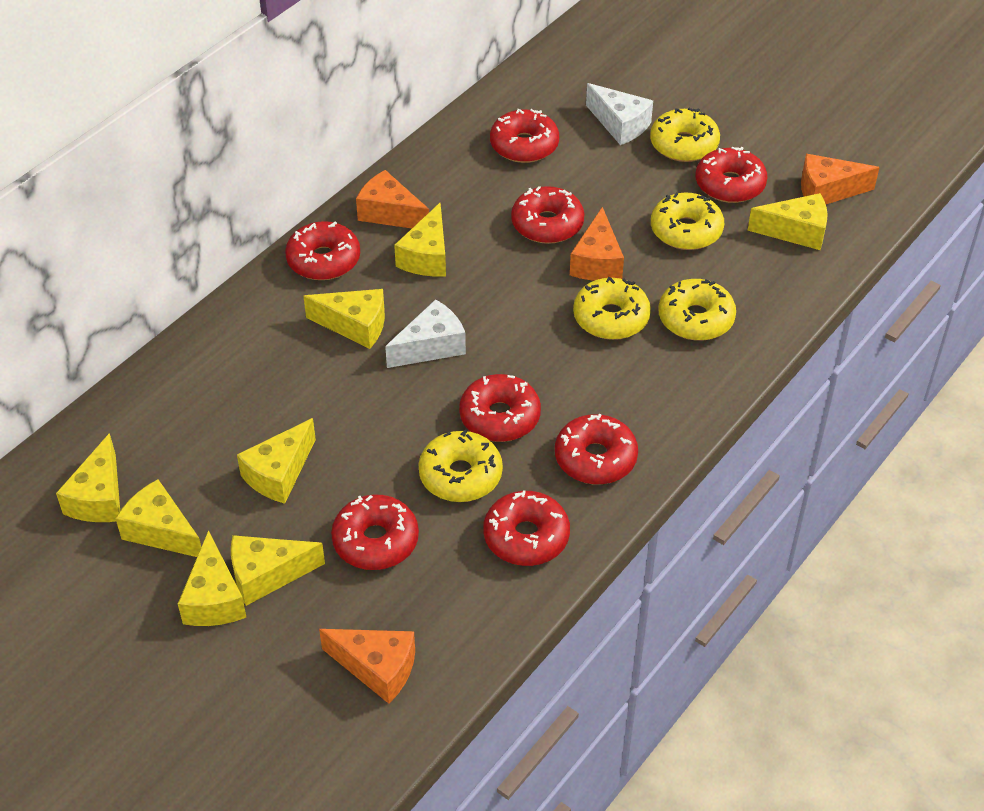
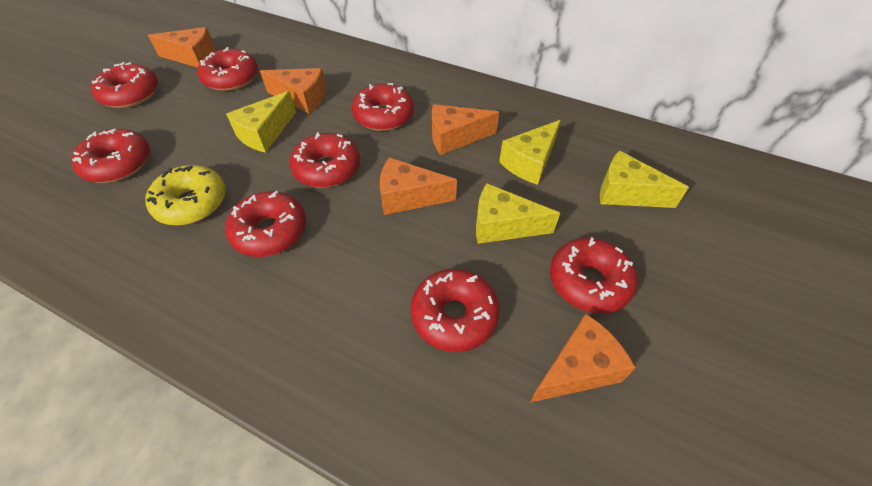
orange cheese: 4 -> 5
white cheese: 2 -> 0
yellow cheese: 8 -> 4
yellow donut: 5 -> 1

